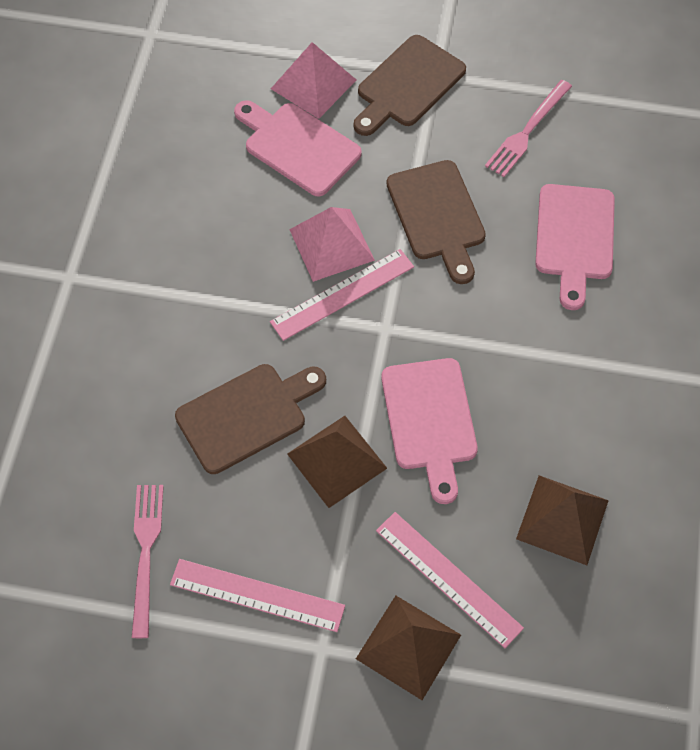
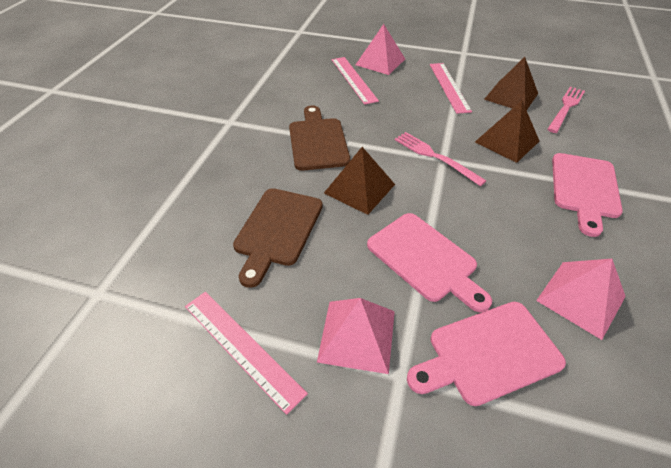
brown cutting board: 3 -> 2
pink pyramid: 2 -> 3

